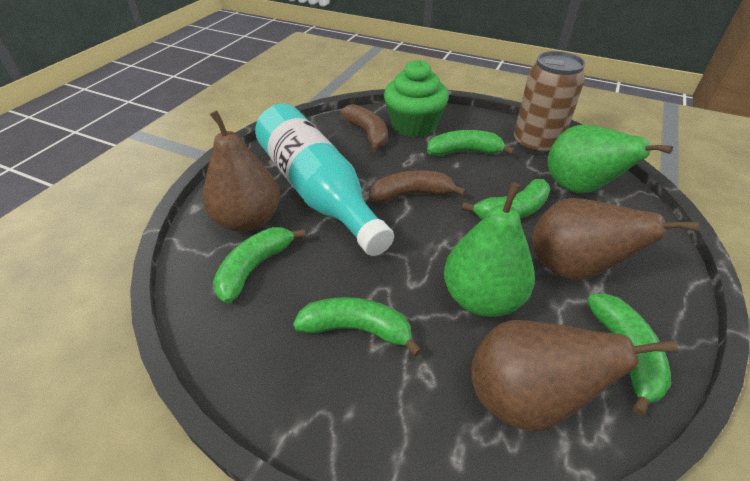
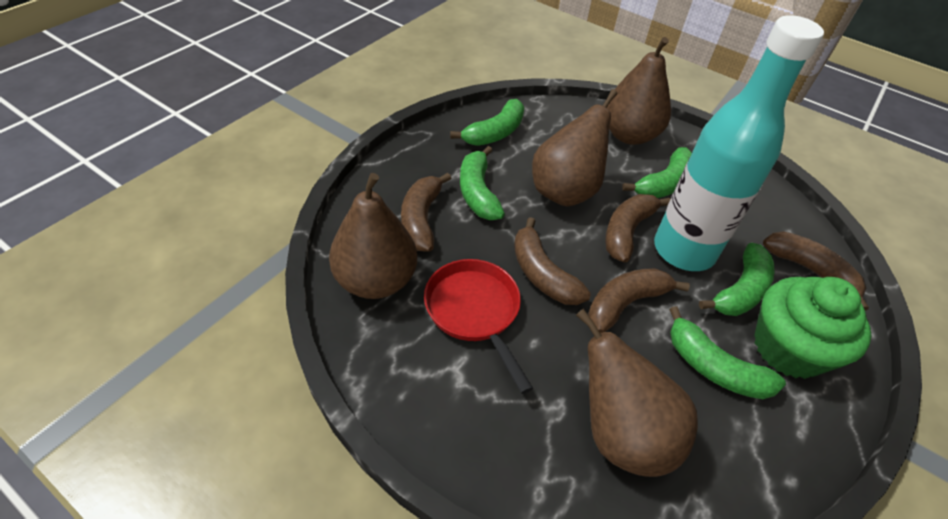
brown banana: 2 -> 5
brown can: 1 -> 0
brown pear: 3 -> 4
green pear: 2 -> 0
red pan: 0 -> 1

